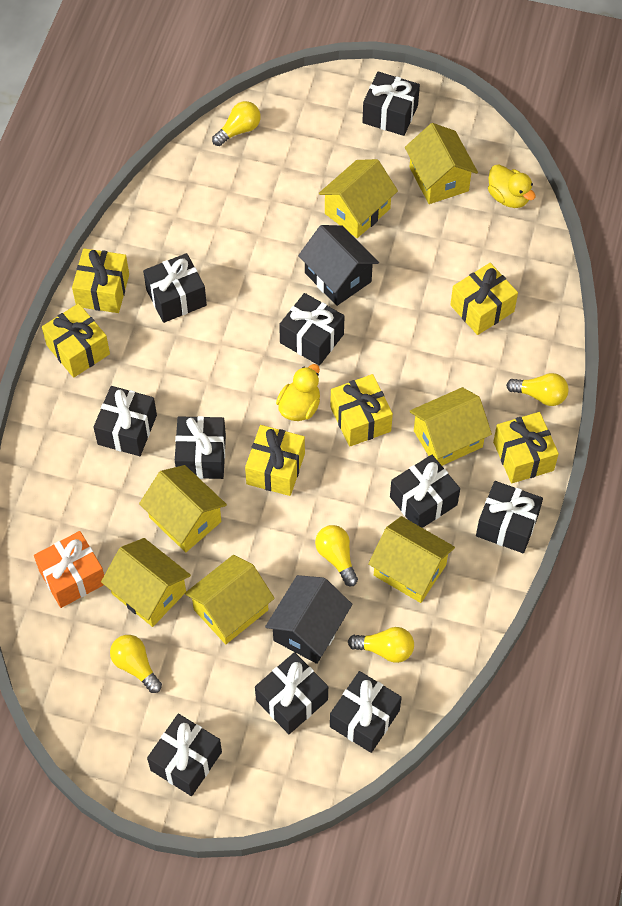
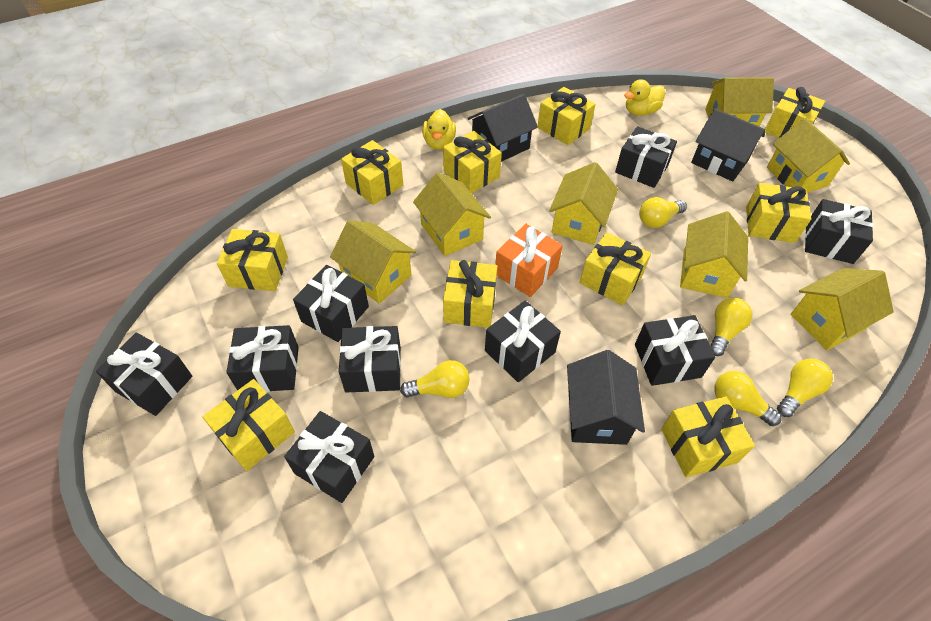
black gift: 10 -> 9
black house: 2 -> 3
yellow gift: 6 -> 10

